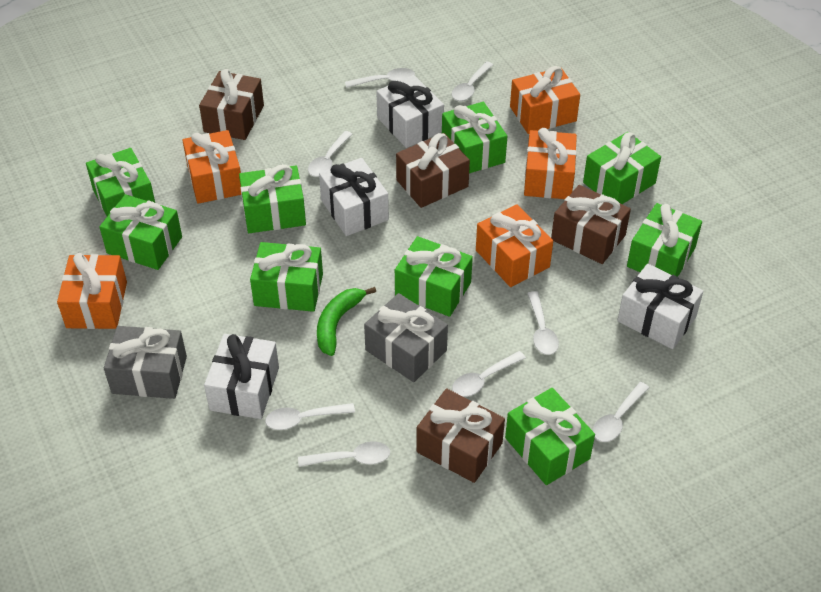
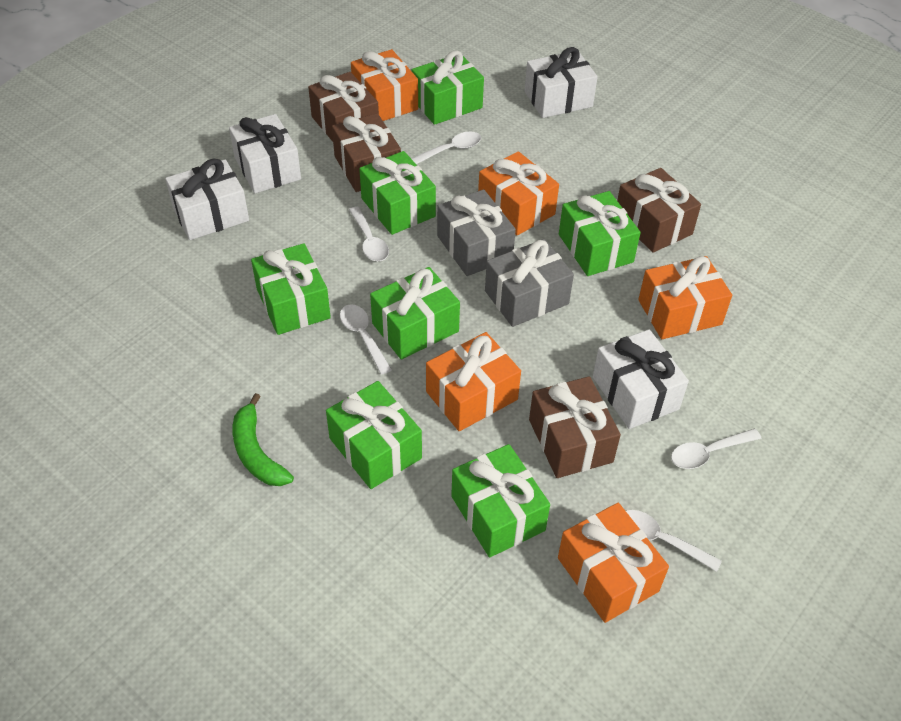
green gift: 9 -> 7
white spoon: 8 -> 5

